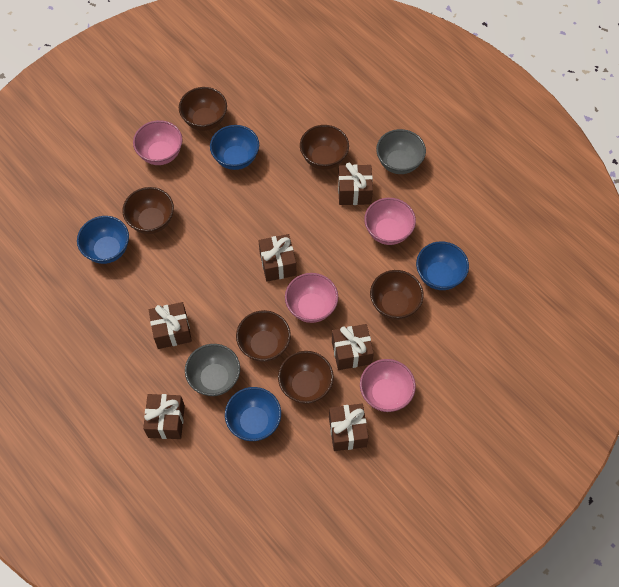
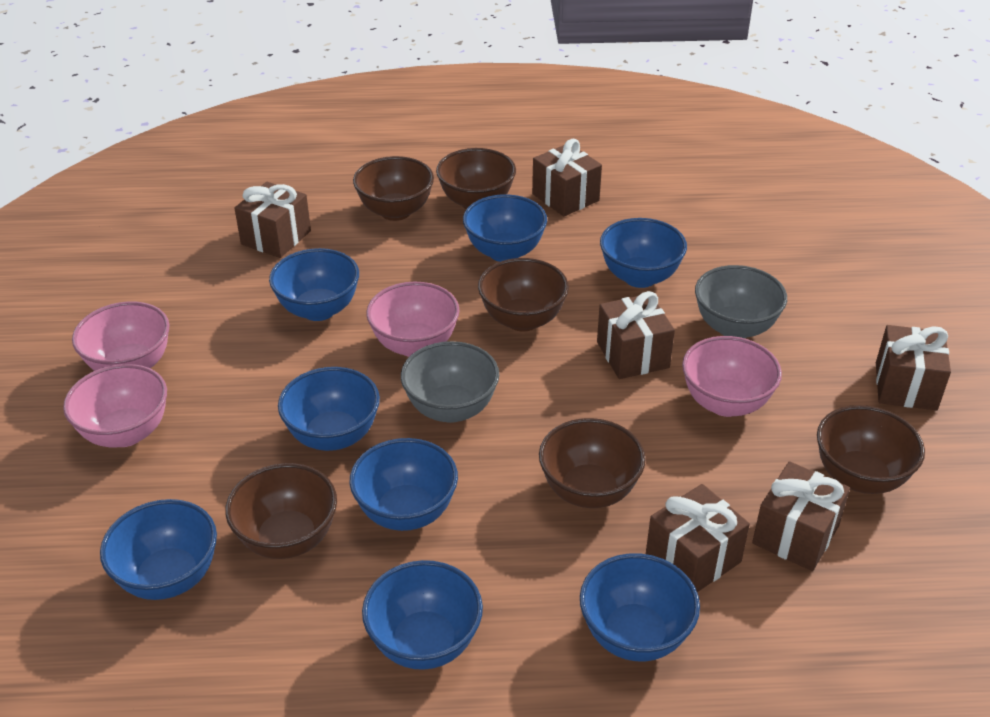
blue bowl: 4 -> 8

